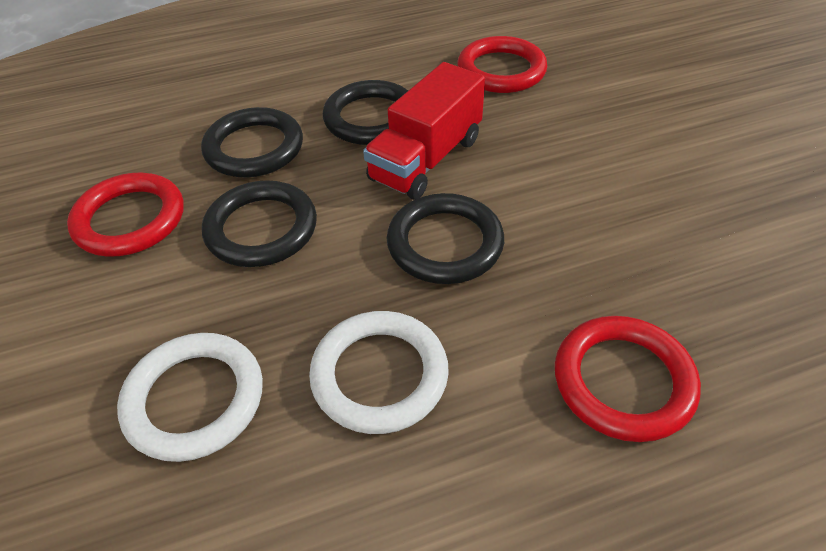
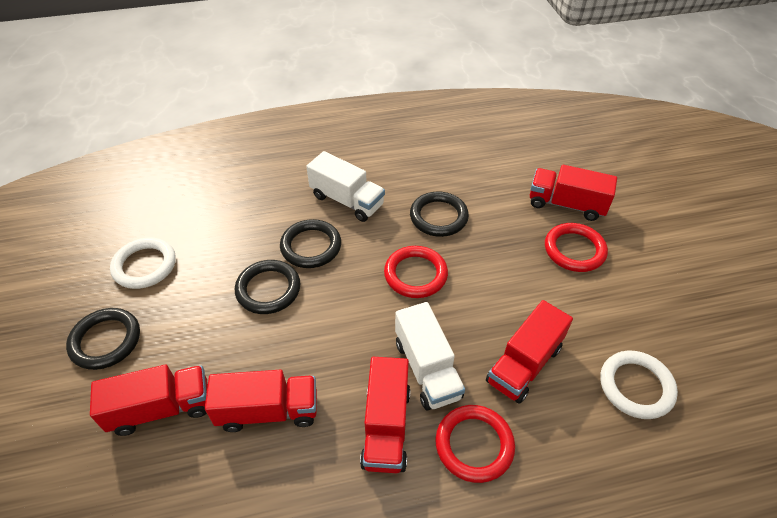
red truck: 1 -> 5
white truck: 0 -> 2

